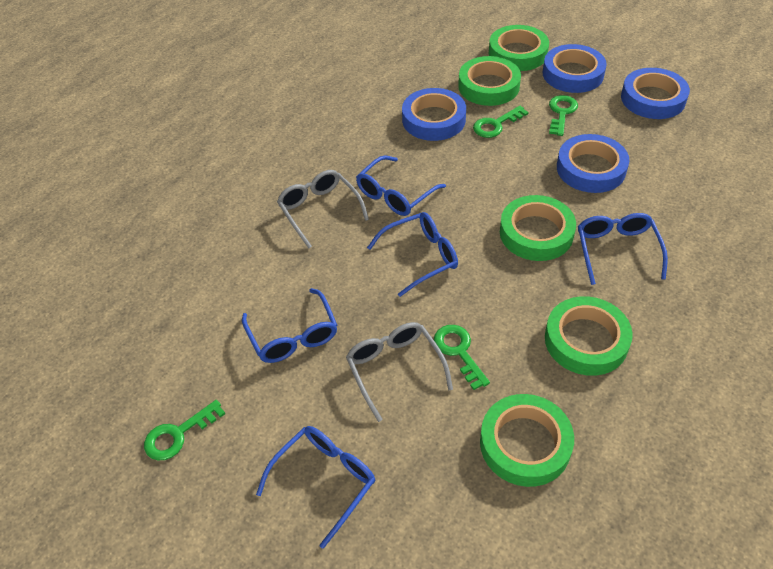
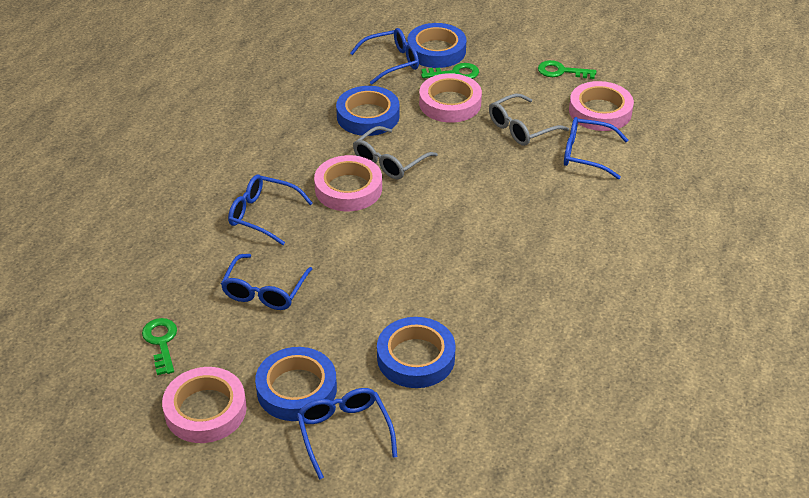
green key: 4 -> 3
green tape: 5 -> 0
pink tape: 0 -> 4

